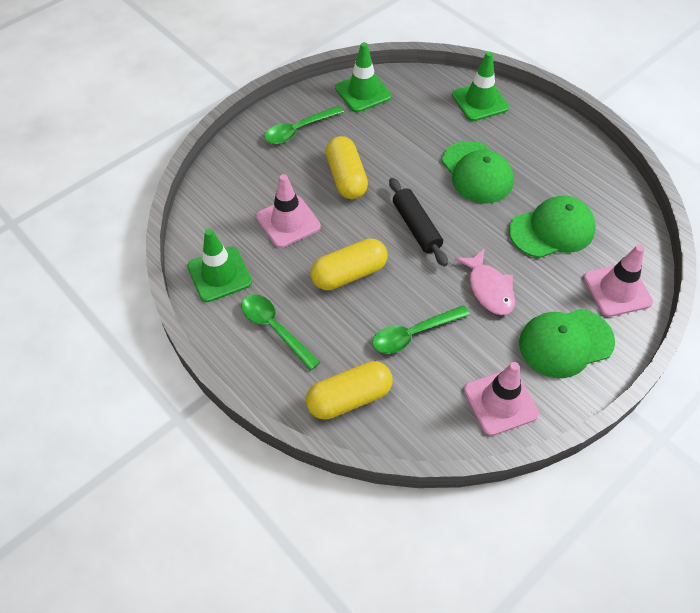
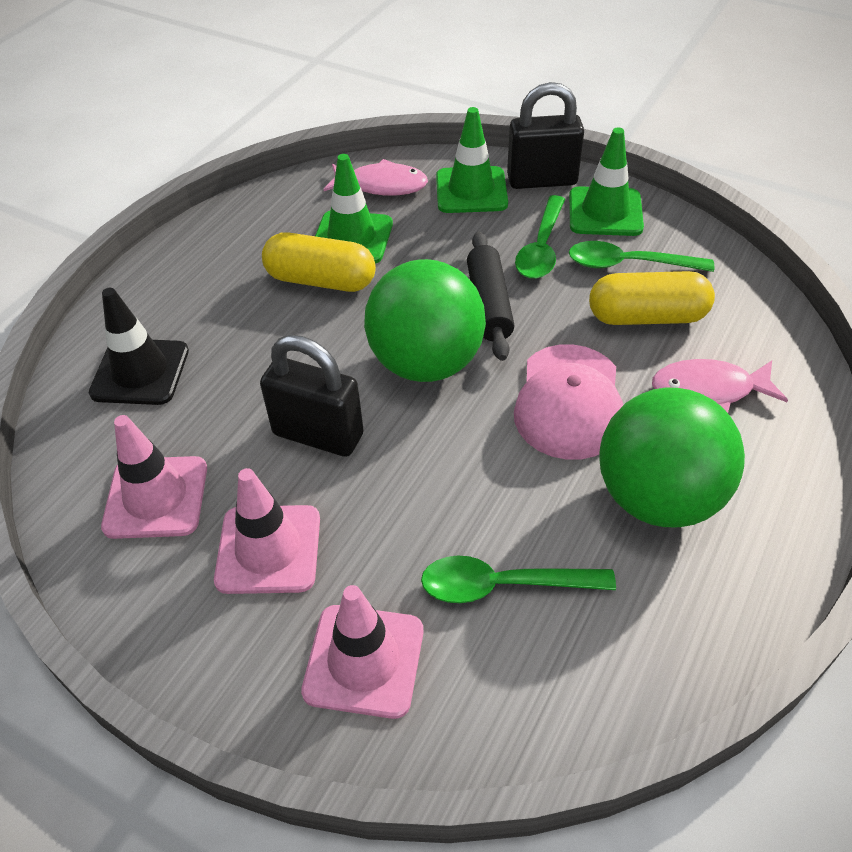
black padlock: 0 -> 2
black traffic cone: 0 -> 1
green ball: 0 -> 2
green cap: 3 -> 0
pink cap: 0 -> 1
pink fish: 1 -> 2
yellow capsule: 3 -> 2

